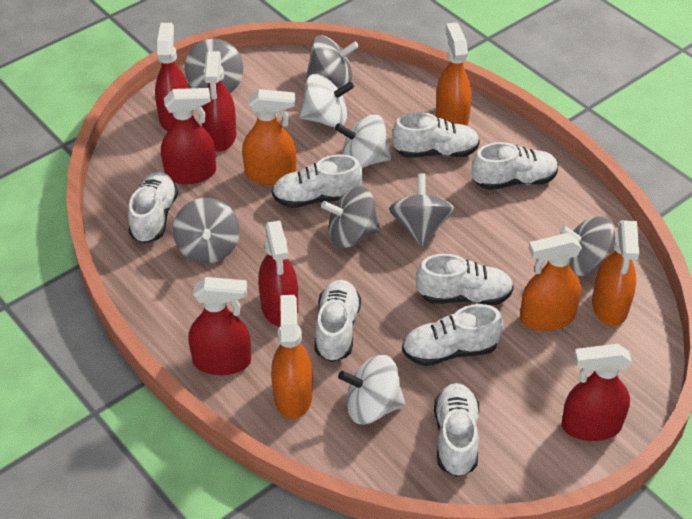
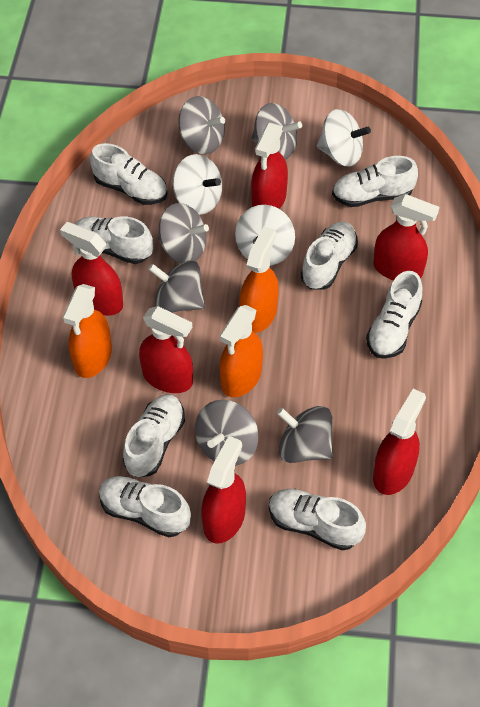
orange spray bottle: 5 -> 3

